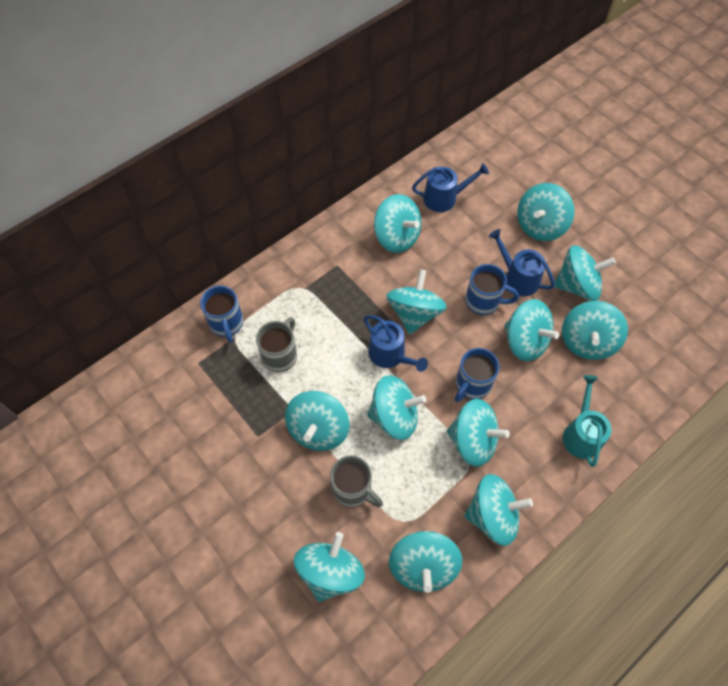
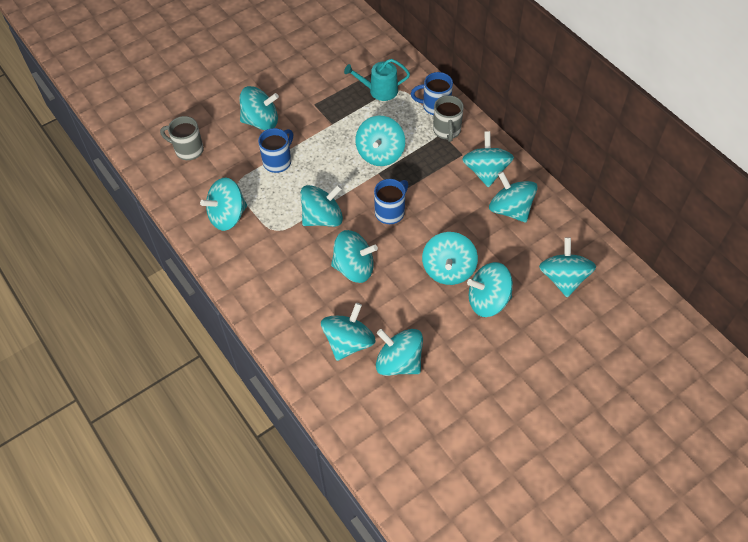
blue watering can: 3 -> 0

